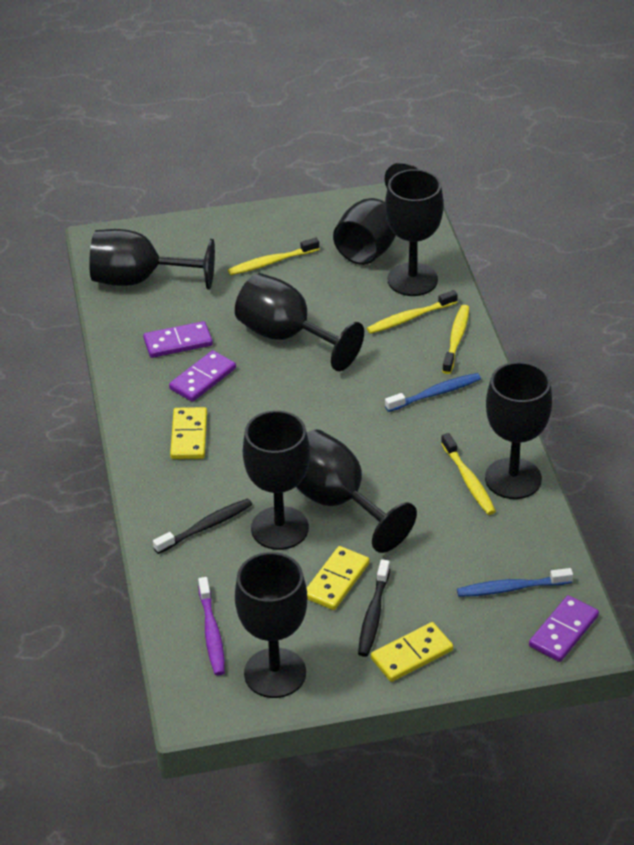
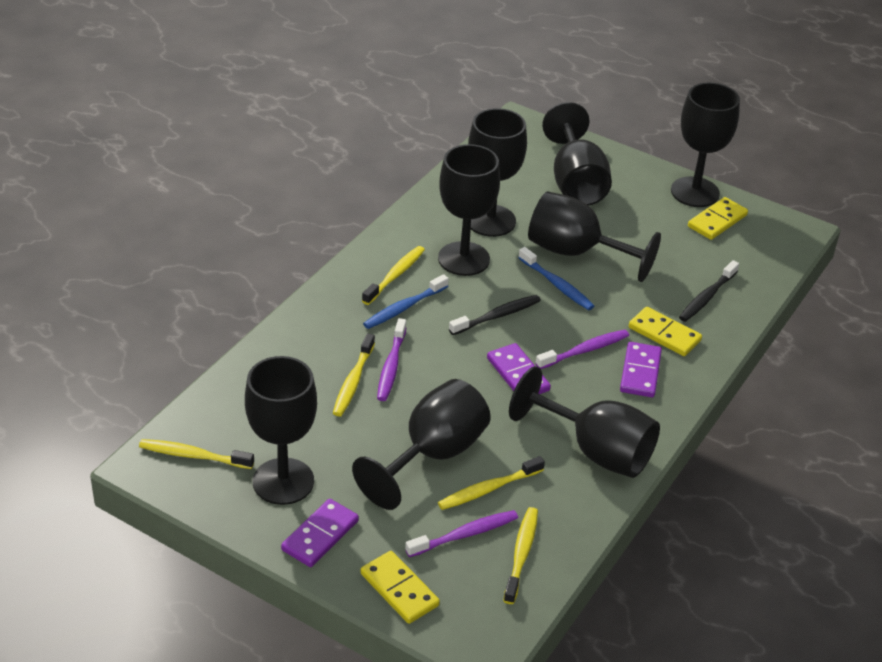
purple toothbrush: 1 -> 3
yellow toothbrush: 4 -> 5

